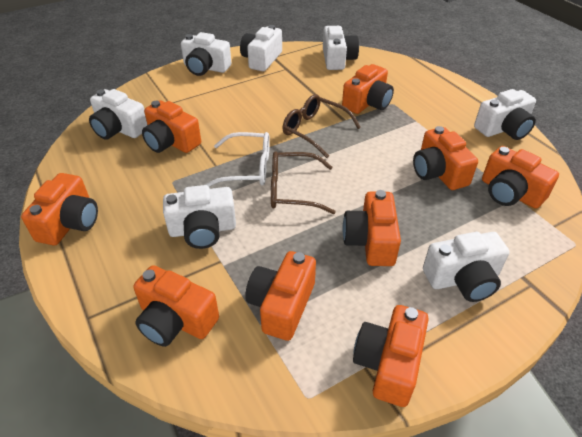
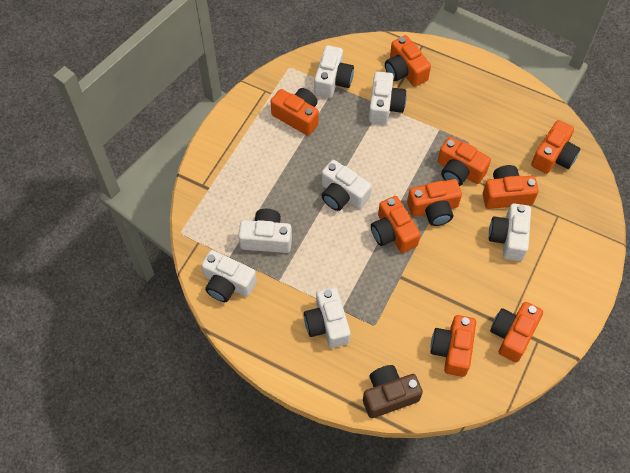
brown camera: 0 -> 1
brown glasses: 2 -> 0
white glasses: 1 -> 0

